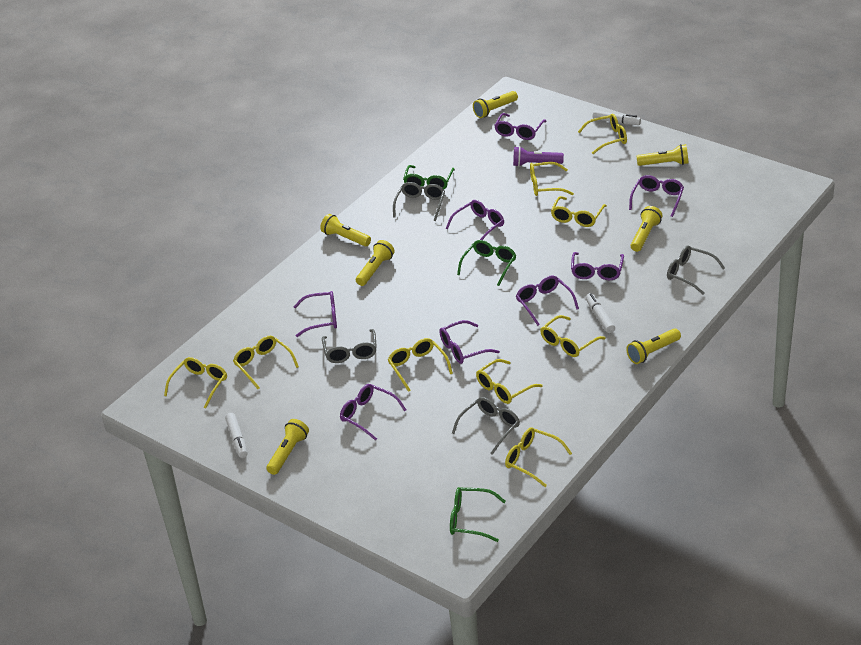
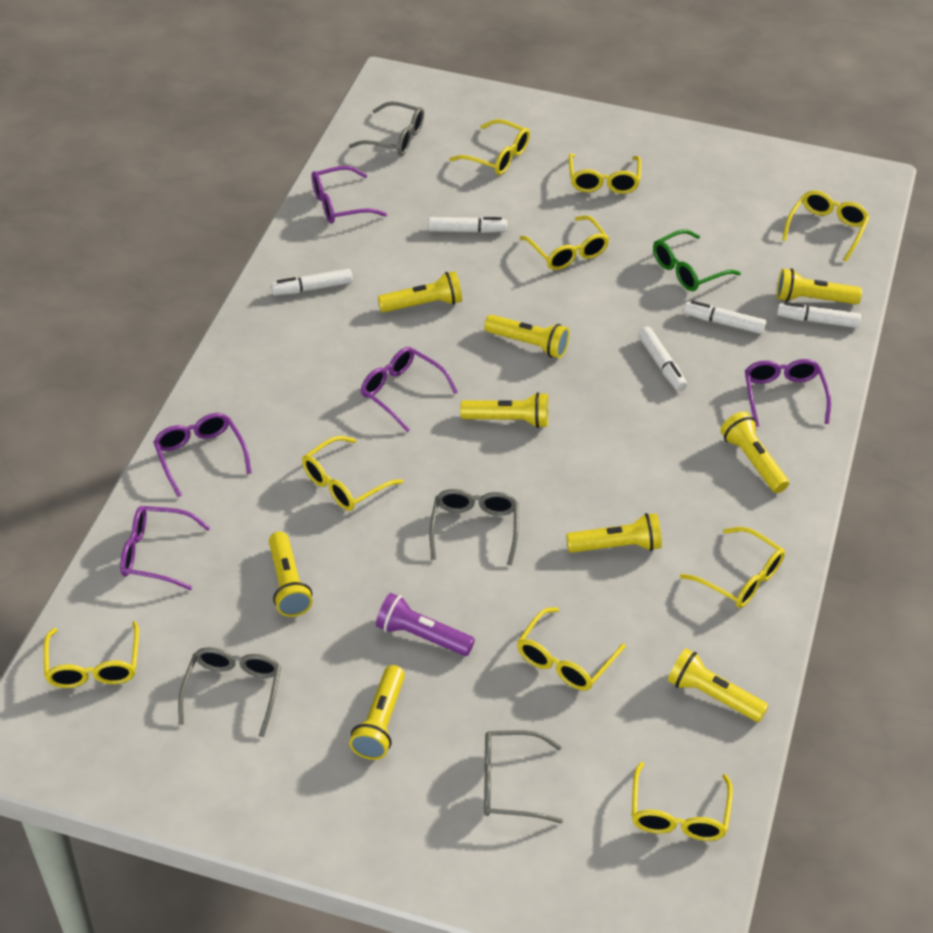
green glasses: 3 -> 1
purple glasses: 8 -> 5
white marker: 3 -> 5
yellow flashlight: 7 -> 9

